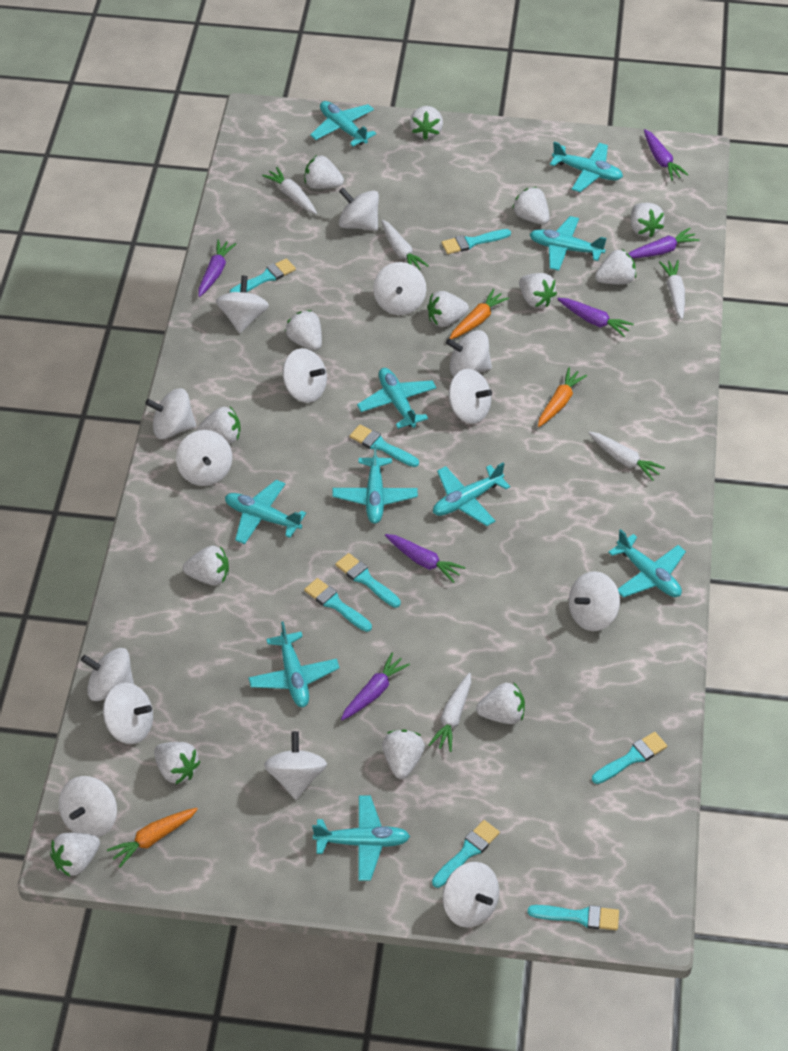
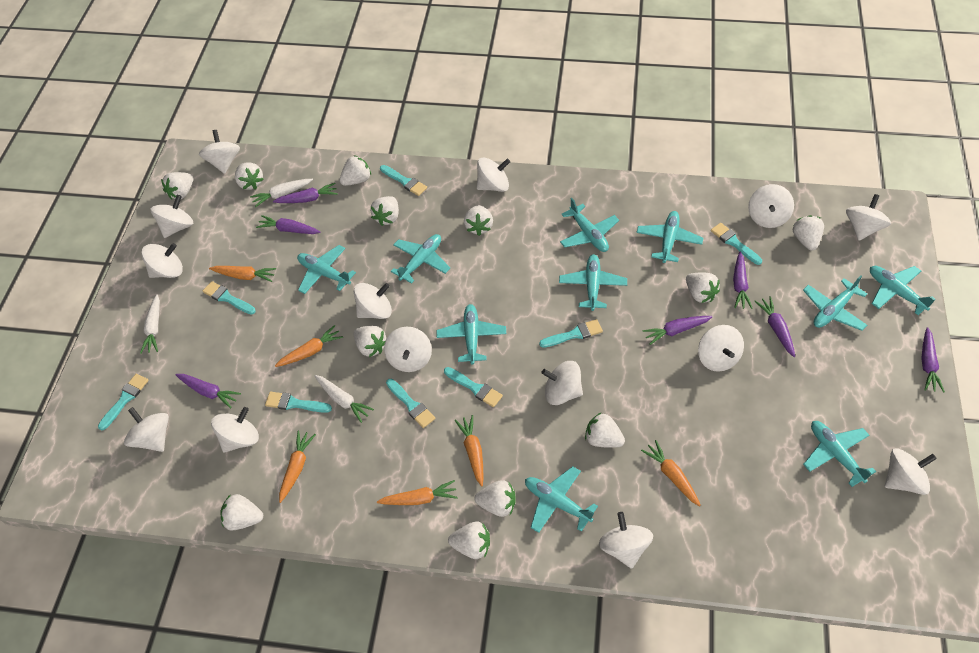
orange carrot: 3 -> 6
purple carrot: 6 -> 7
white carrot: 5 -> 3
white strawberry: 14 -> 12

